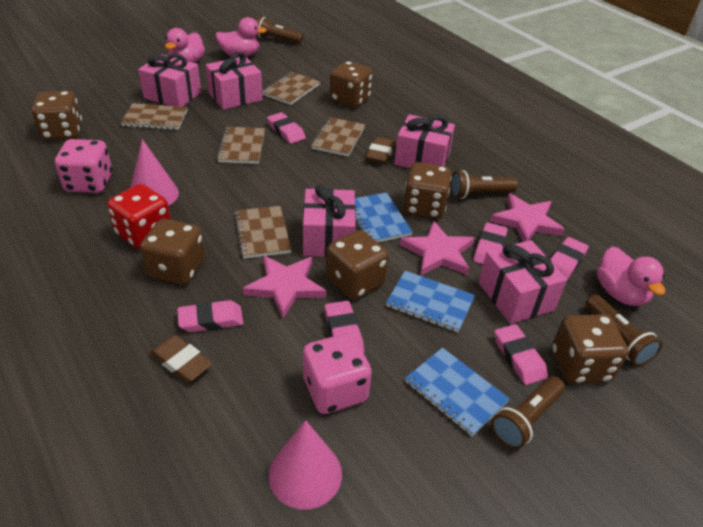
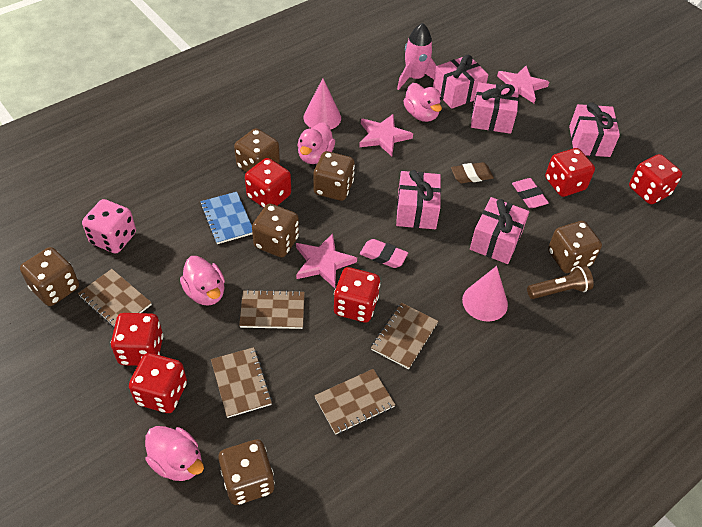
blue notebook: 3 -> 1
brown eraser: 2 -> 1
brown flashlight: 4 -> 1
pink dice: 2 -> 1
pink duck: 3 -> 4
pink eraser: 6 -> 2
pink rocket: 0 -> 1
red dice: 1 -> 6

